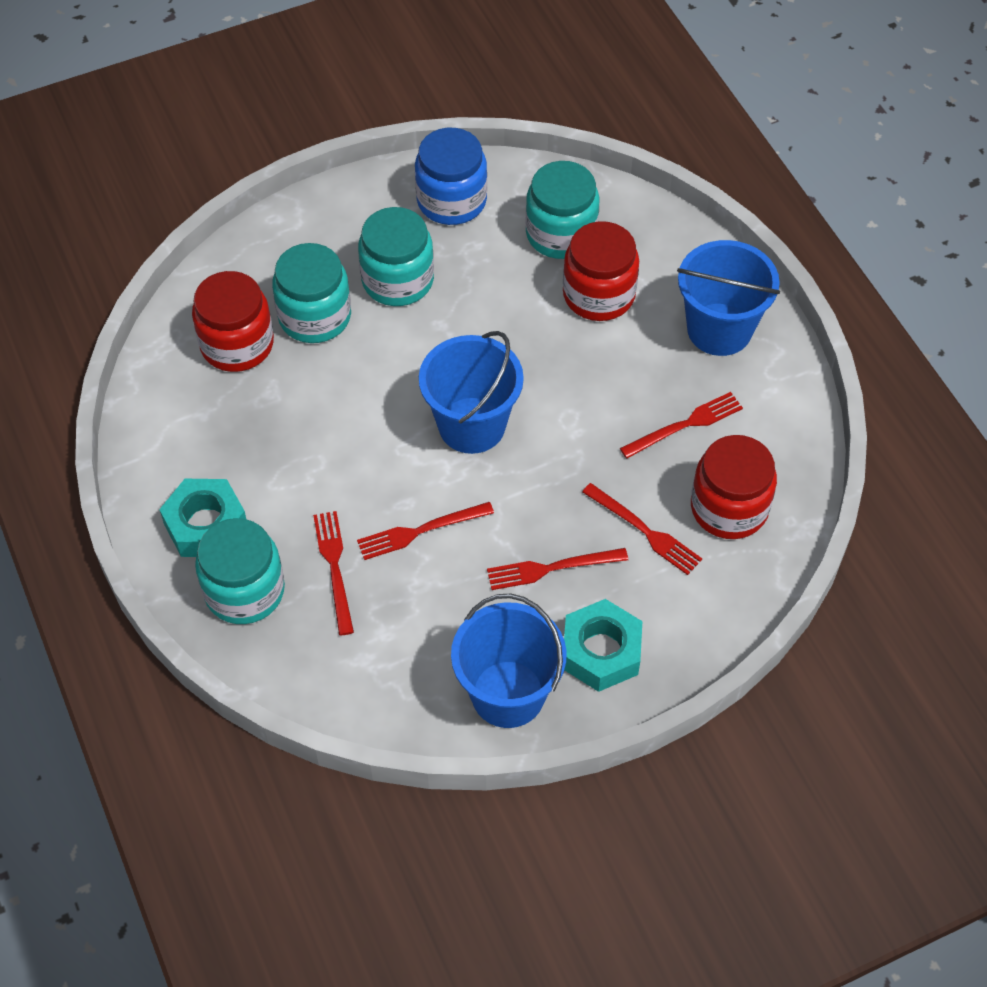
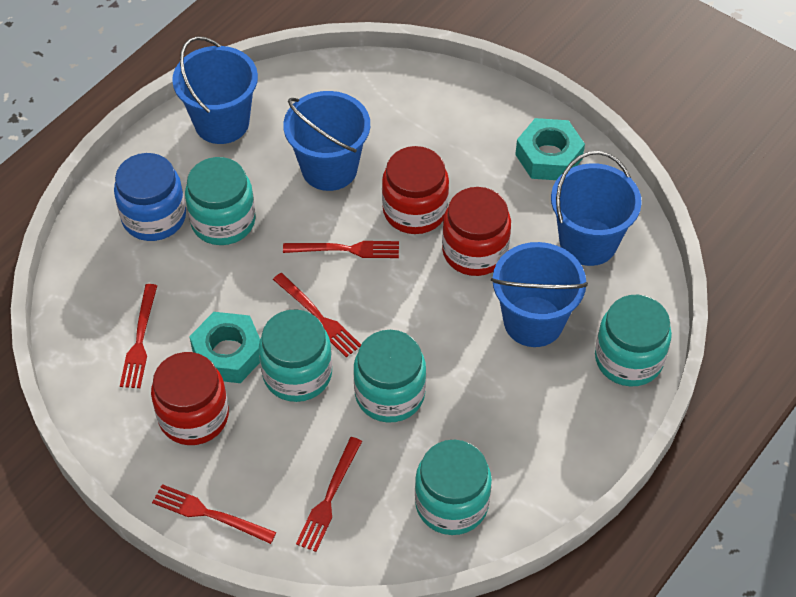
blue bucket: 3 -> 4
turquoise jar: 4 -> 5

